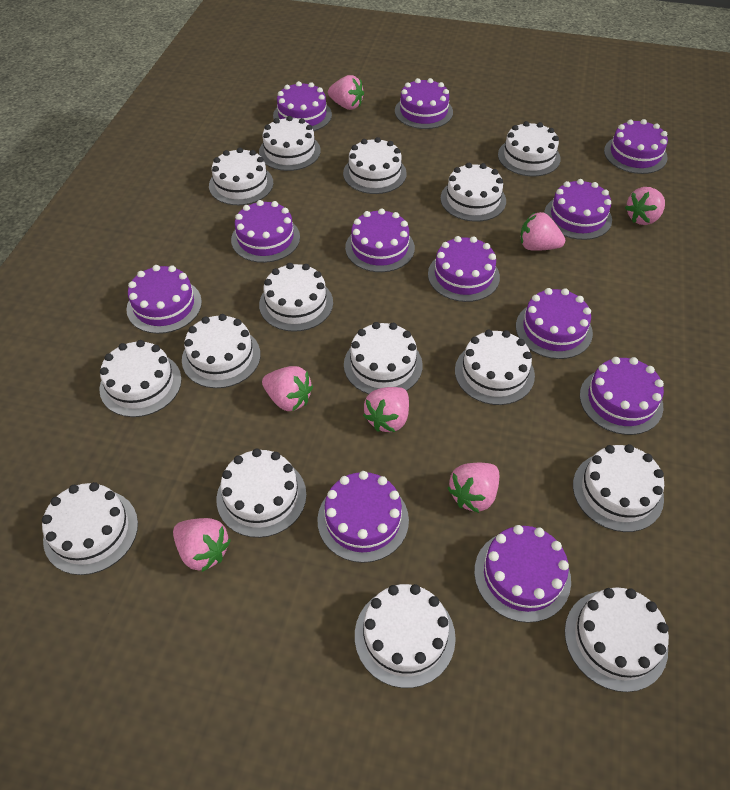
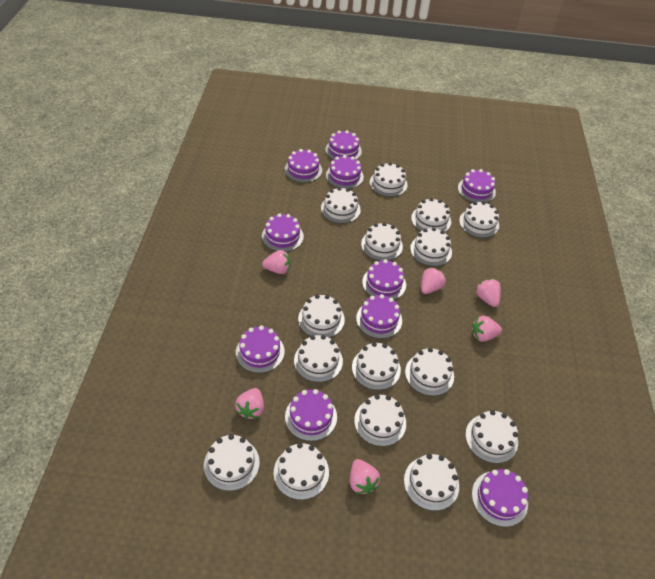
pink strawberry: 7 -> 6
purple cake: 12 -> 10

